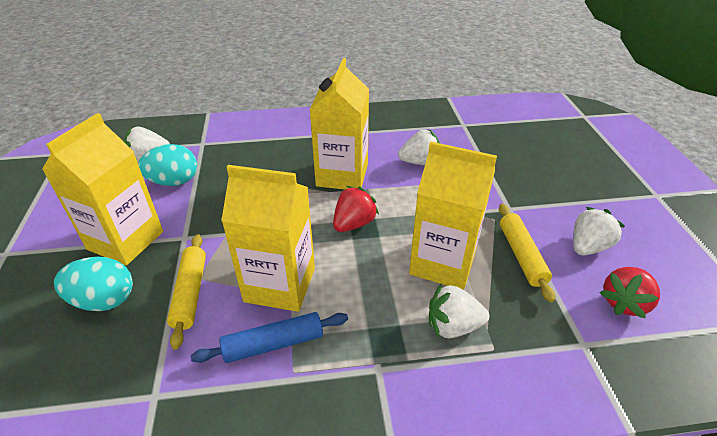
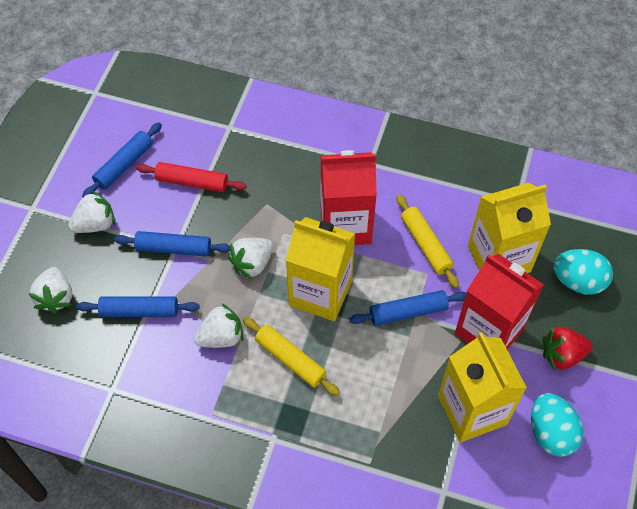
blue rolling pin: 1 -> 4
red carton: 0 -> 2
red rolling pin: 0 -> 1
red strawberry: 2 -> 1
yellow carton: 4 -> 3

